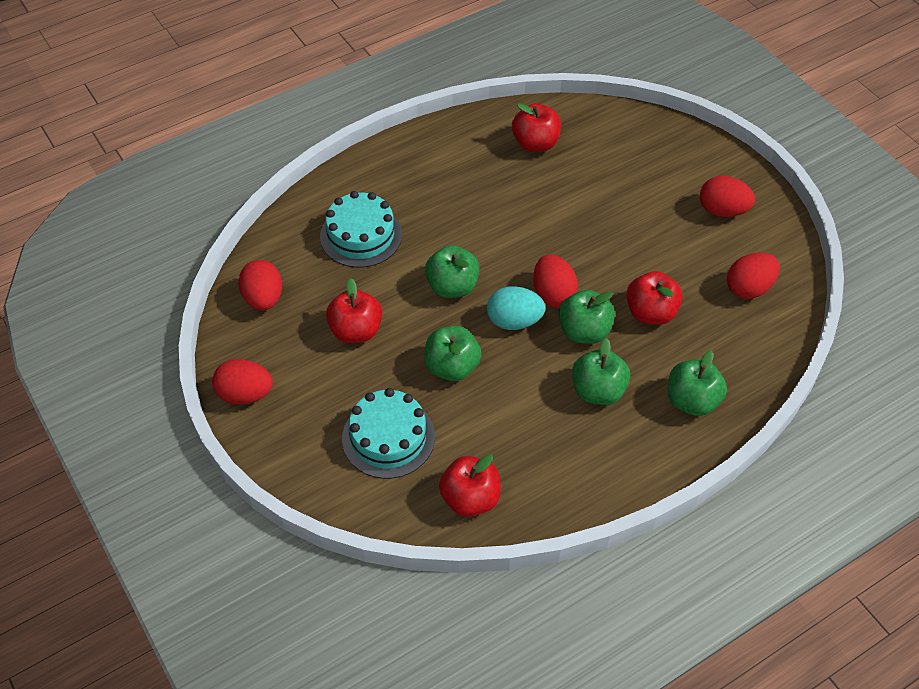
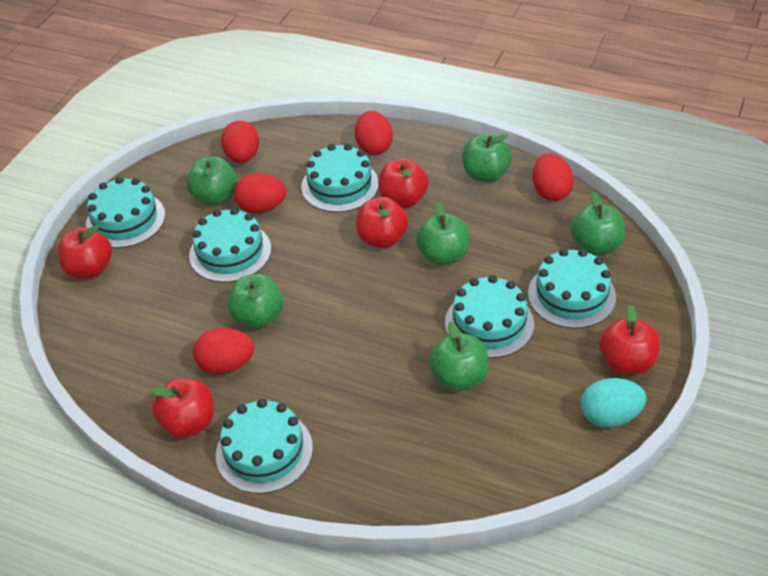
green apple: 5 -> 6
red apple: 4 -> 5
turquoise cake: 2 -> 6

